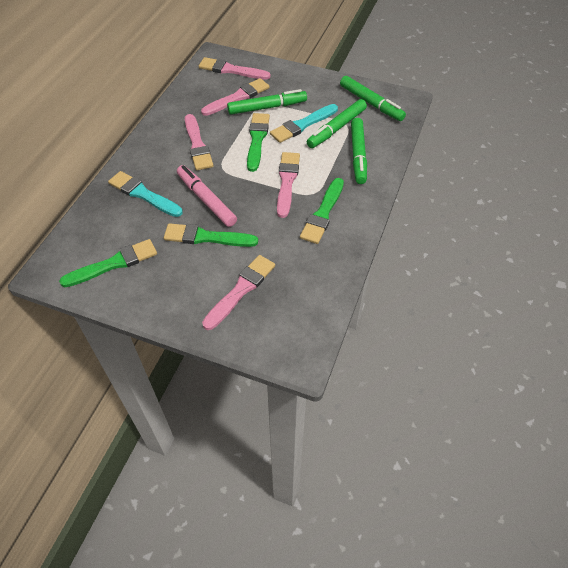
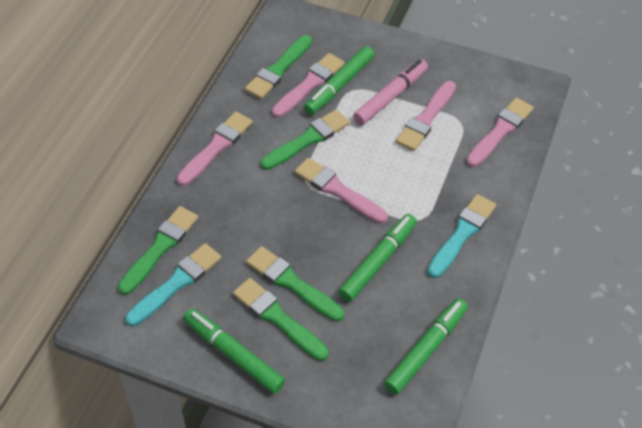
green brush: 4 -> 5

